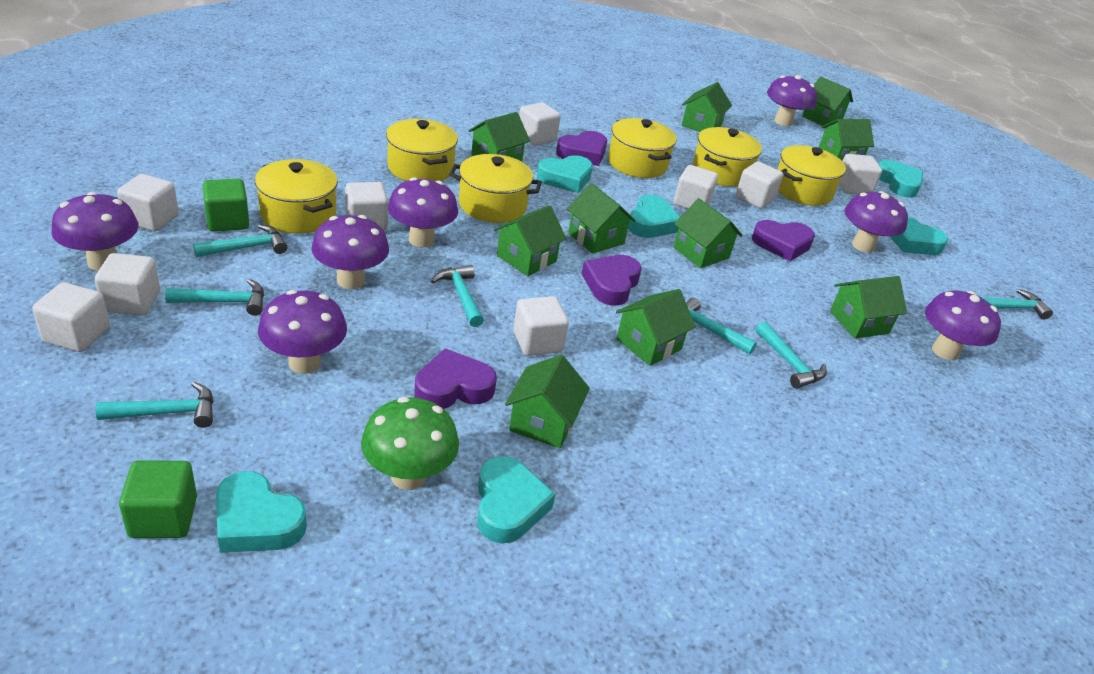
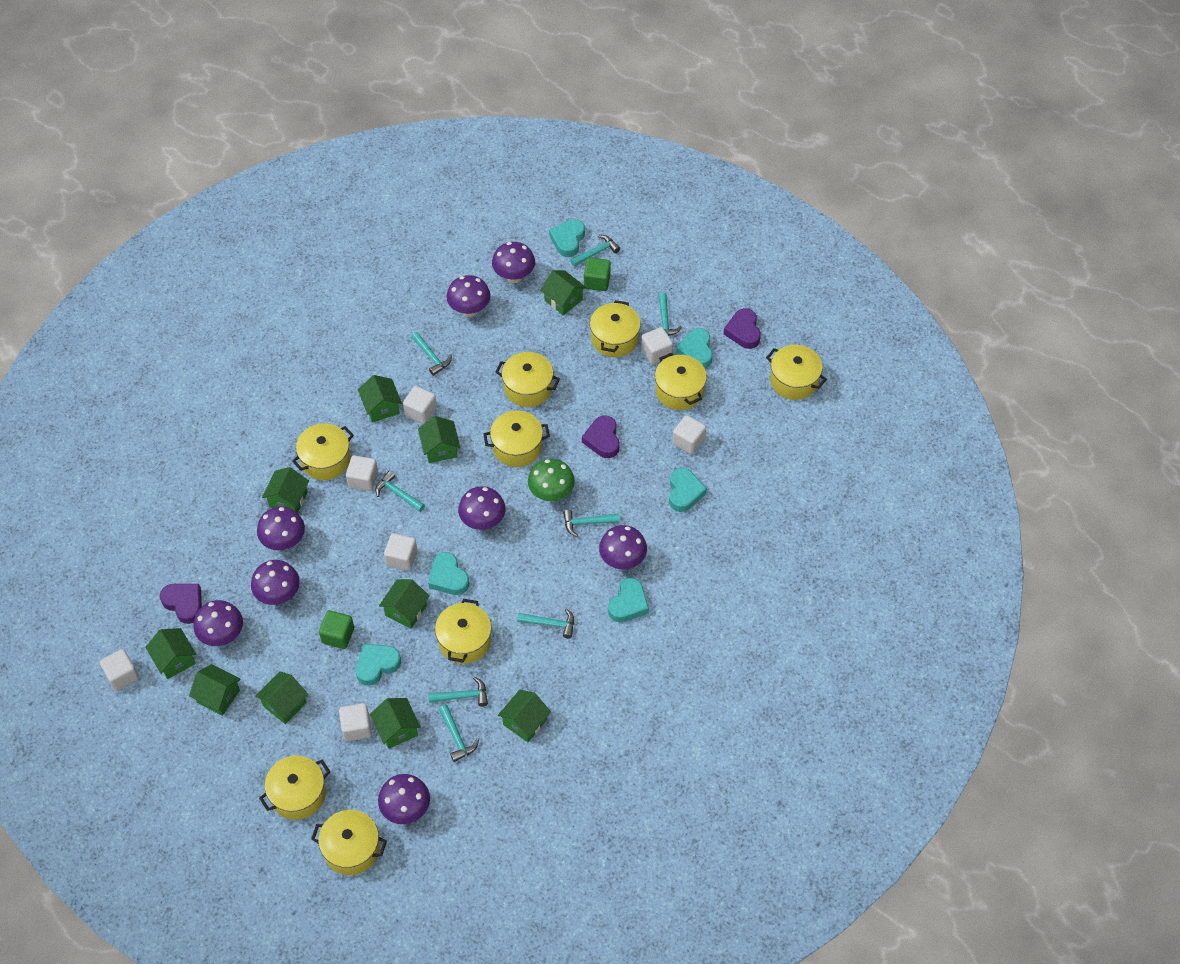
purple heart: 4 -> 3
purple mushroom: 7 -> 8
turquoise hammer: 7 -> 8
white cube: 9 -> 7
yellow pot: 6 -> 9

